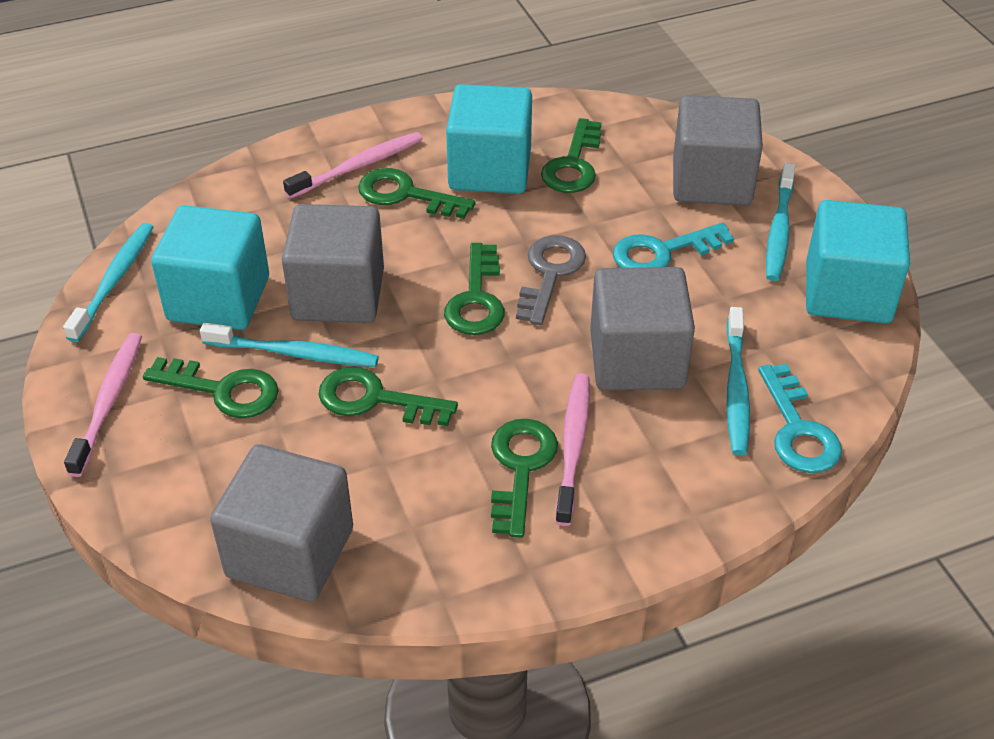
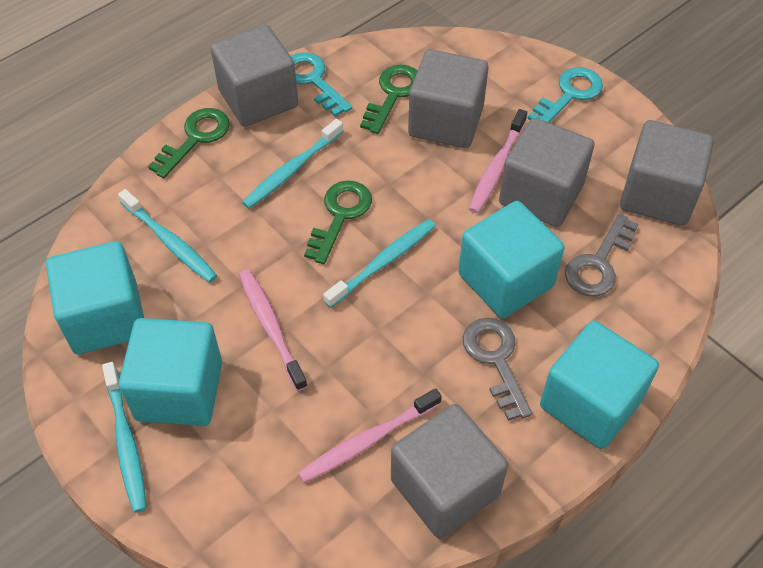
green key: 6 -> 3
grey cube: 4 -> 5
grey key: 1 -> 2
turquoise cube: 3 -> 4

